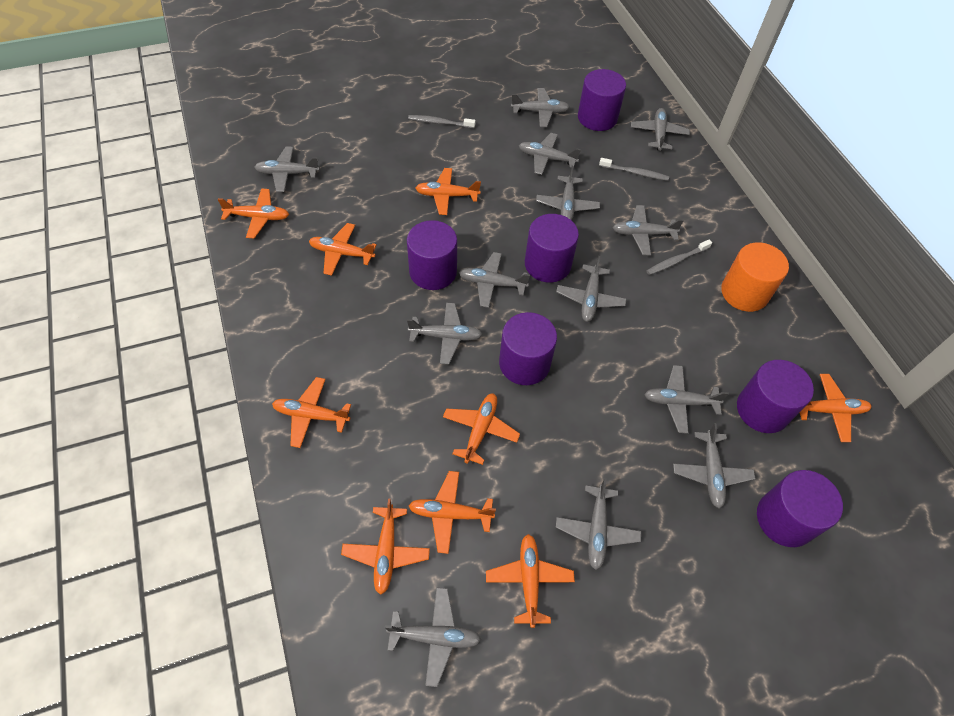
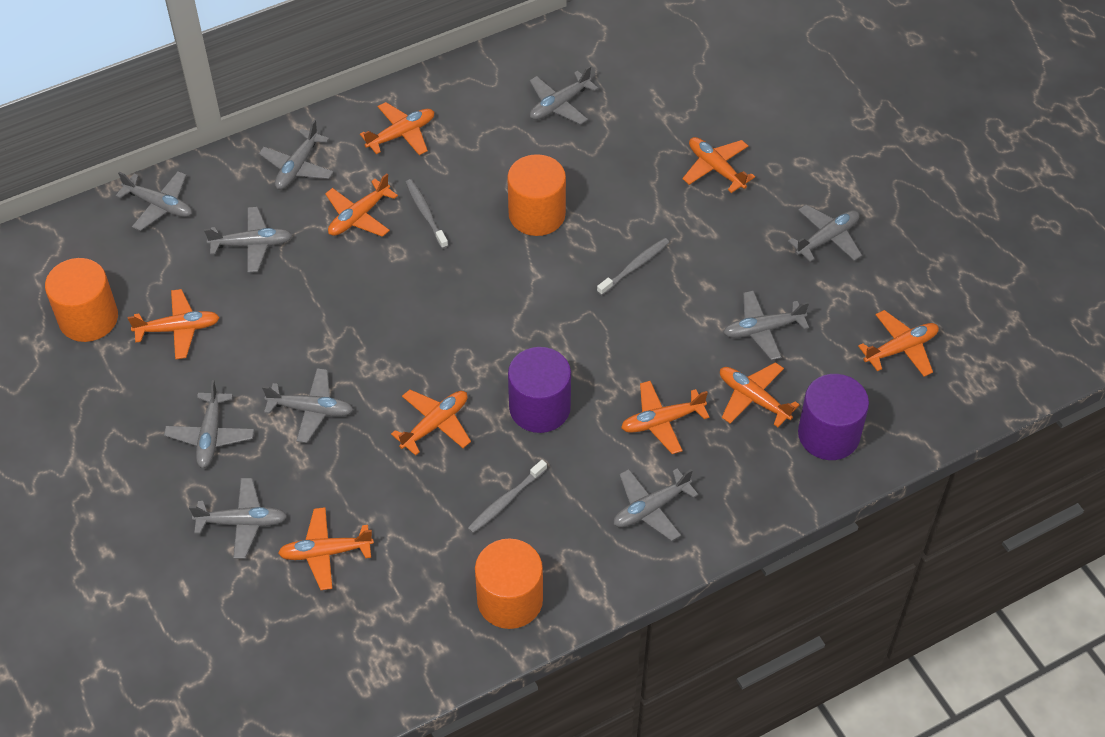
grey plane: 13 -> 10
orange cylinder: 1 -> 3
purple cylinder: 6 -> 2

